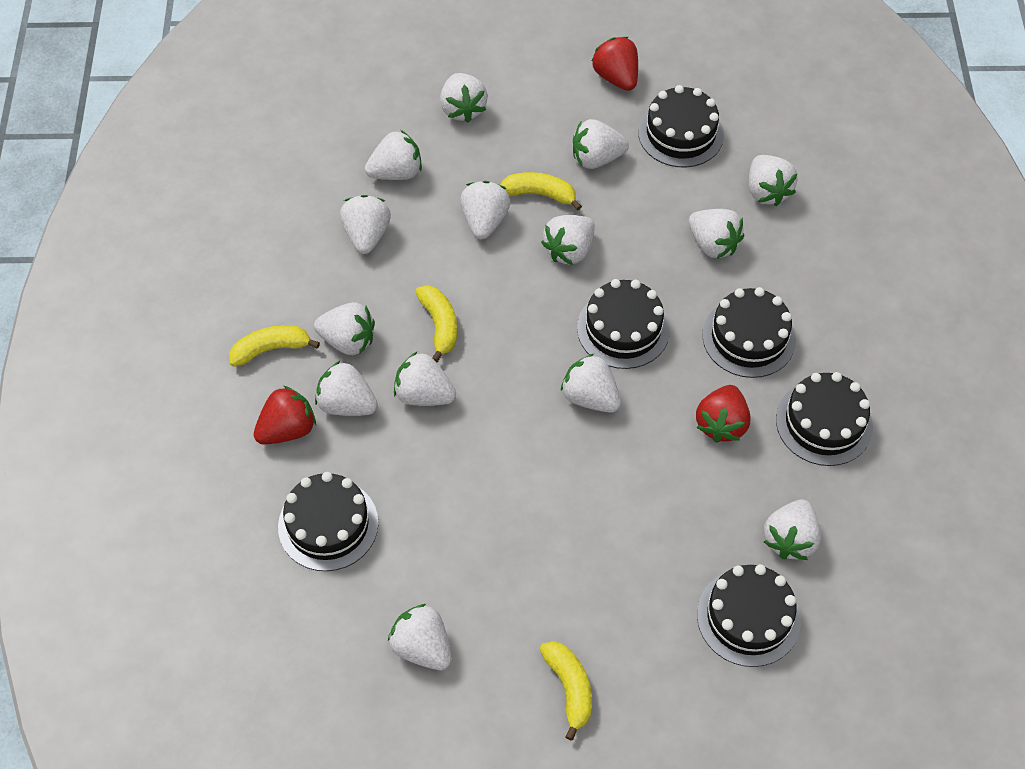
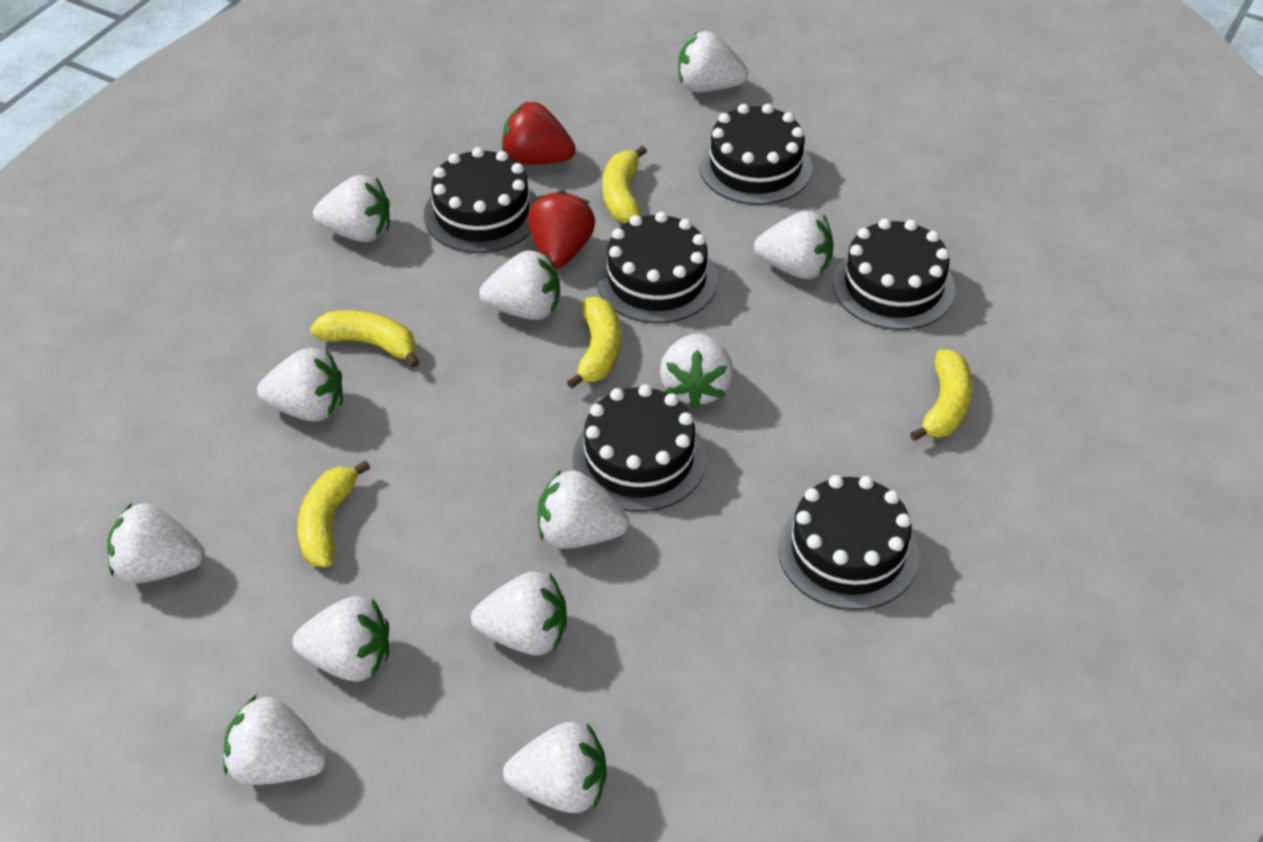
red strawberry: 3 -> 2
white strawberry: 14 -> 12
yellow banana: 4 -> 5

